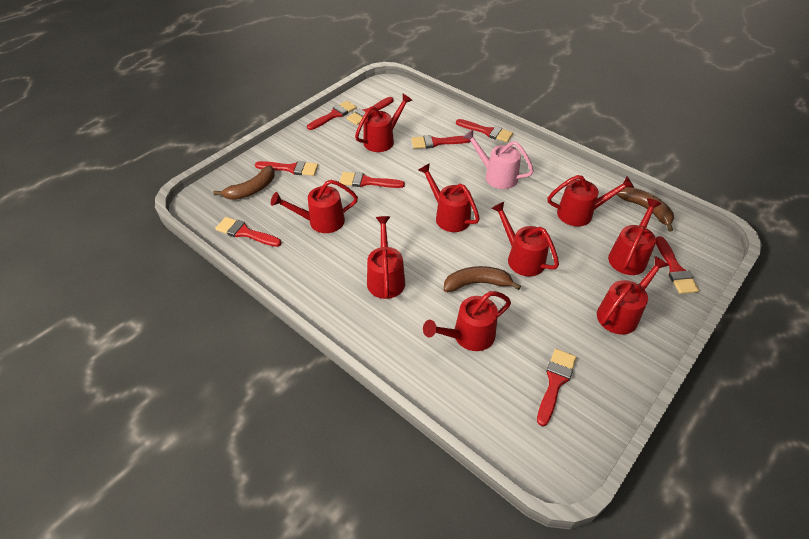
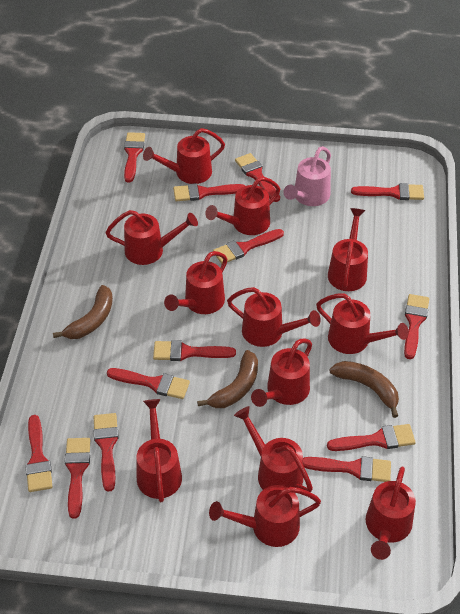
red brush: 9 -> 13
red watering can: 9 -> 12

